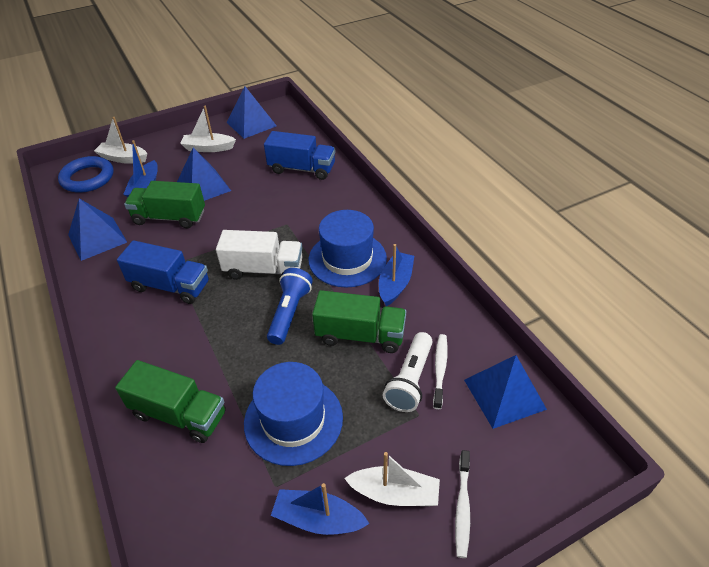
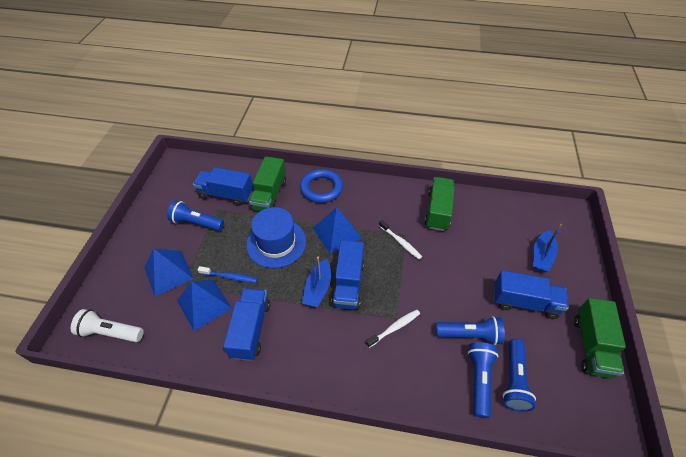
blue boat: 3 -> 2
blue flashlight: 1 -> 4
blue hat: 2 -> 1
blue pyramid: 4 -> 3
blue toothbrush: 0 -> 1
blue truck: 2 -> 4
white boat: 3 -> 0
white truck: 1 -> 0

